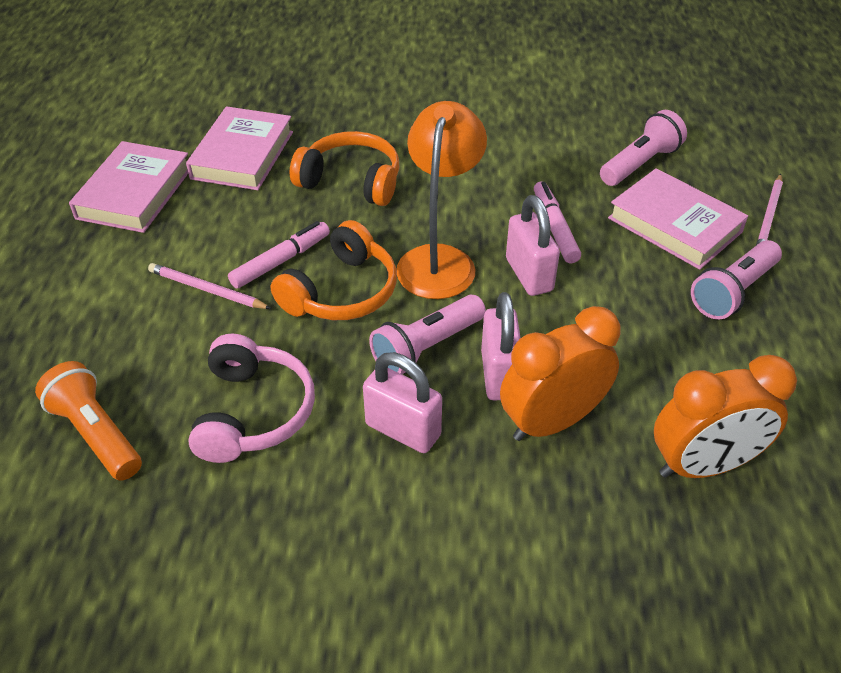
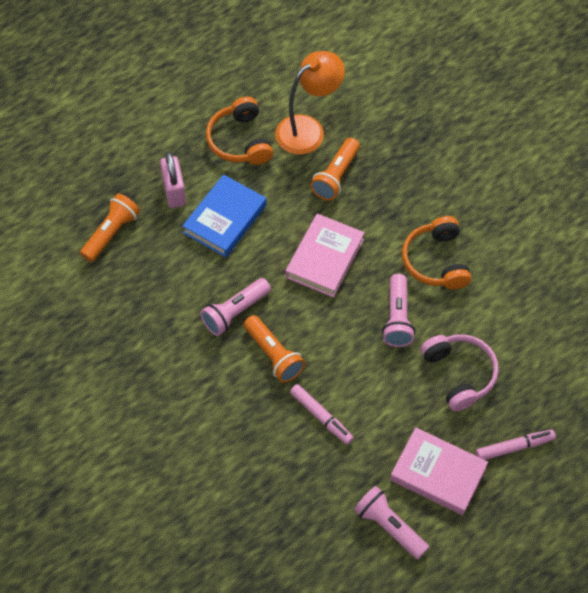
blue book: 0 -> 1
orange clock: 2 -> 0
orange flashlight: 1 -> 3
pink book: 3 -> 2
pink padlock: 3 -> 1
pink pencil: 2 -> 0

